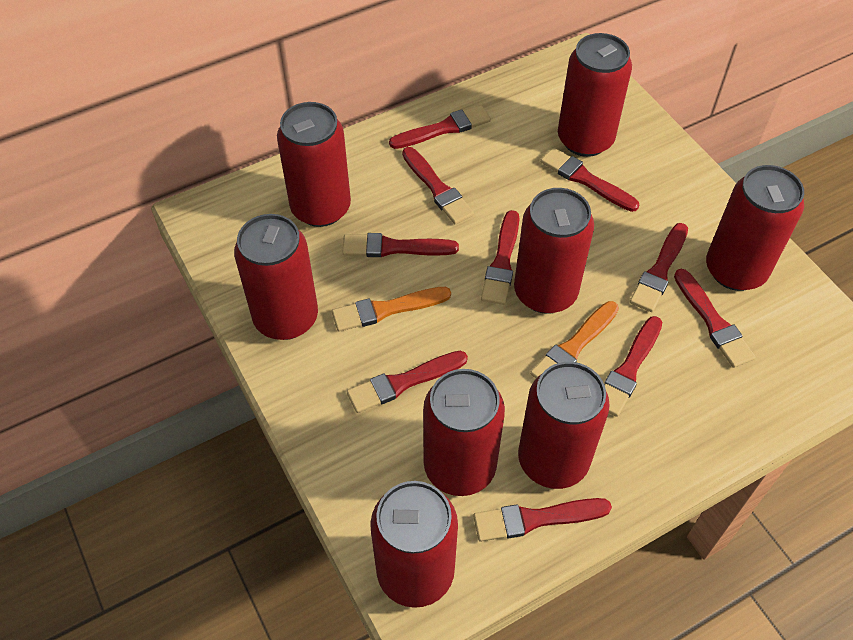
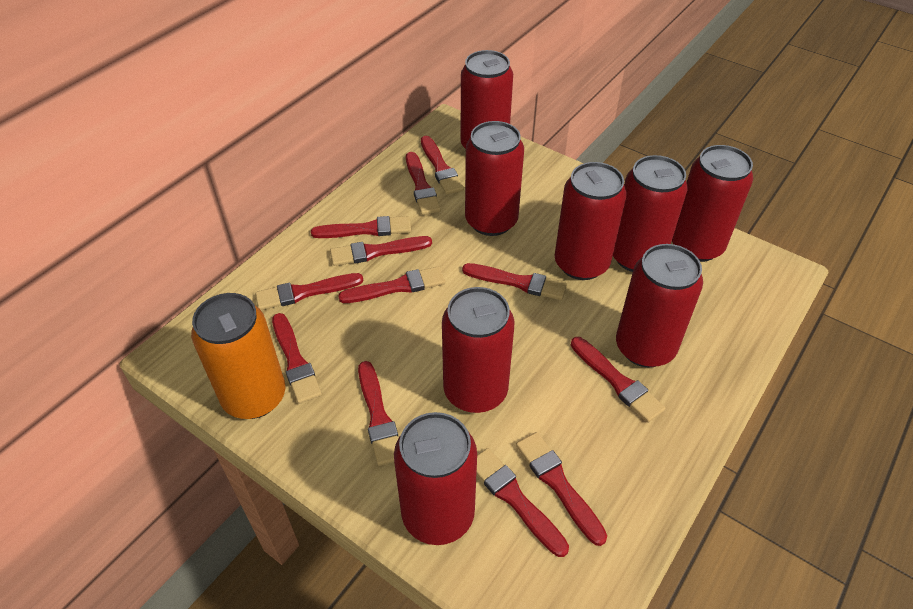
orange brush: 2 -> 0
orange can: 0 -> 1
red brush: 10 -> 12

